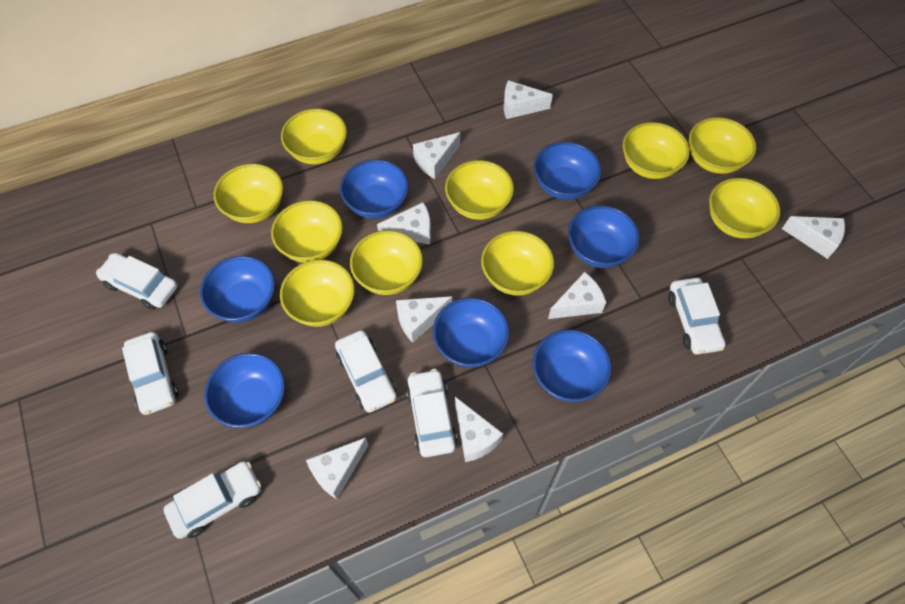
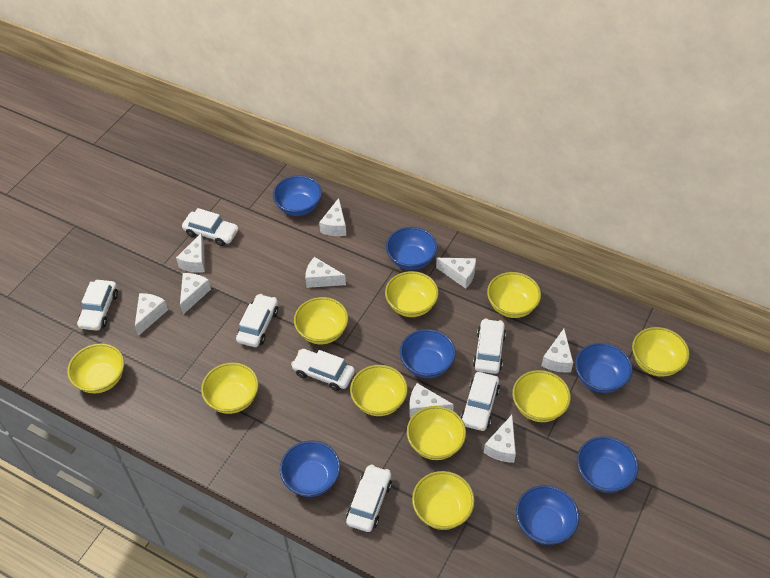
white car: 6 -> 7
white cheese: 8 -> 9

